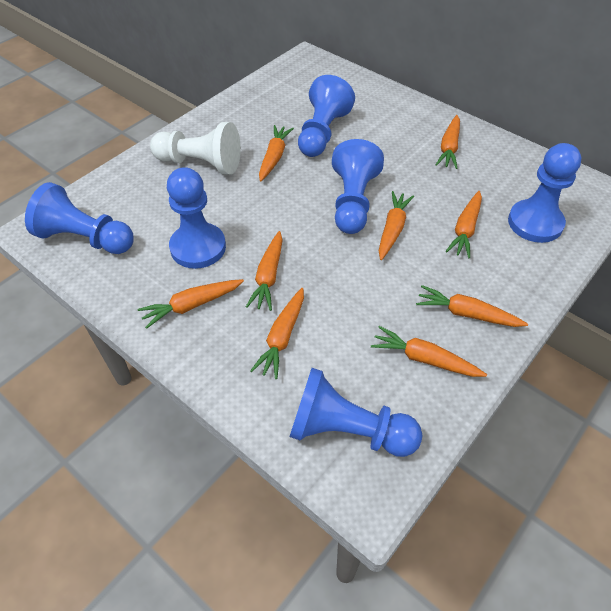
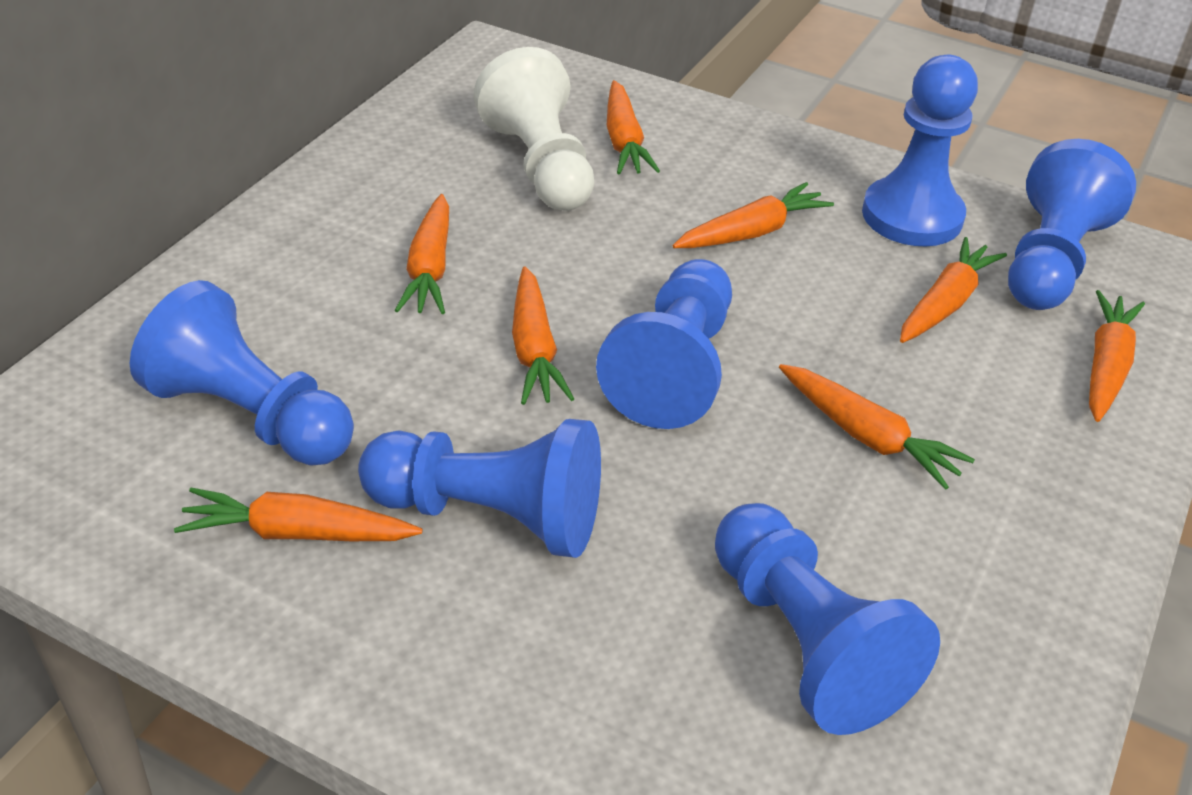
orange carrot: 9 -> 8

